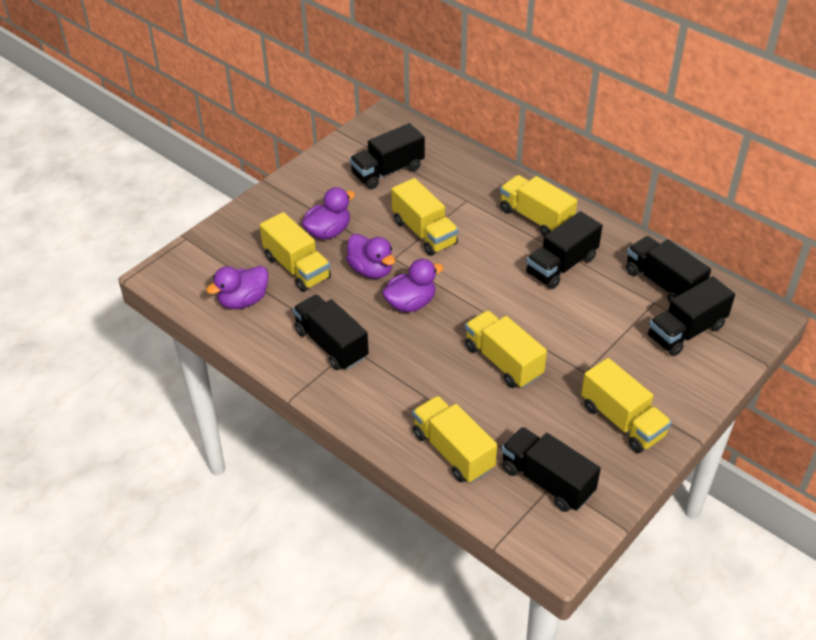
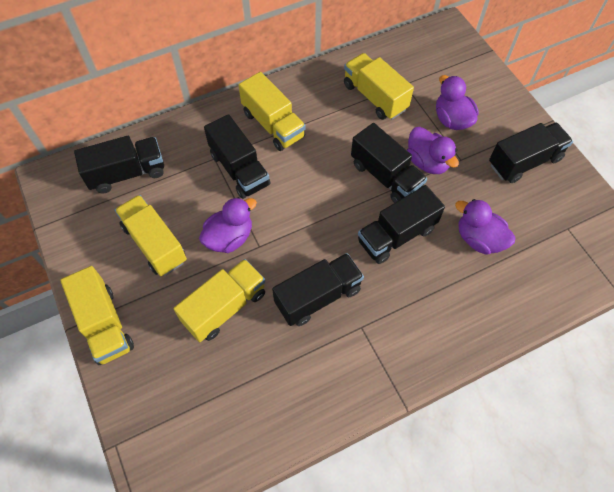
yellow truck: 6 -> 5

